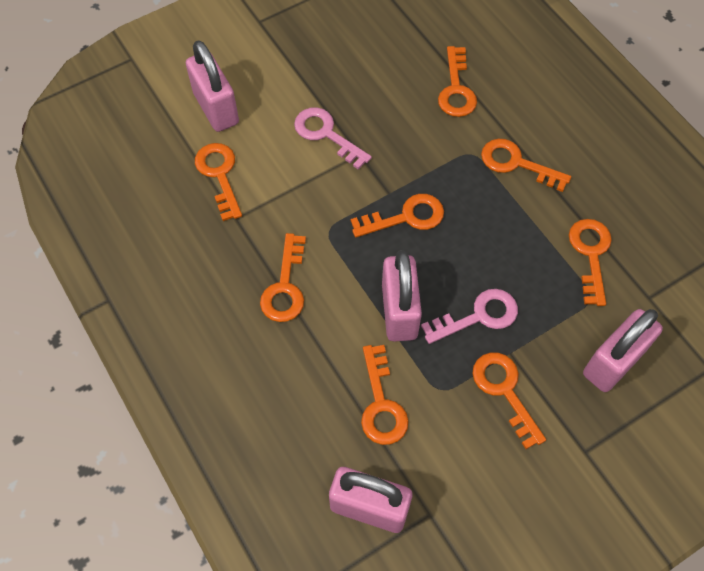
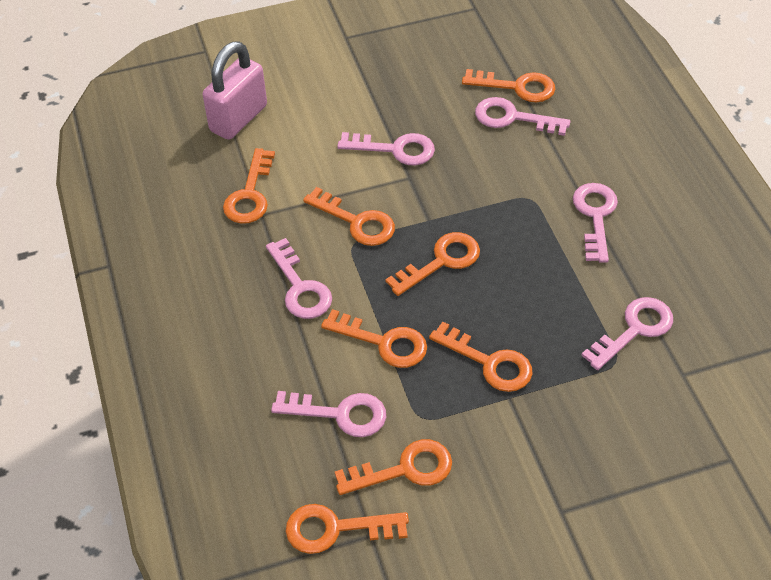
pink key: 2 -> 6
pink padlock: 4 -> 1

